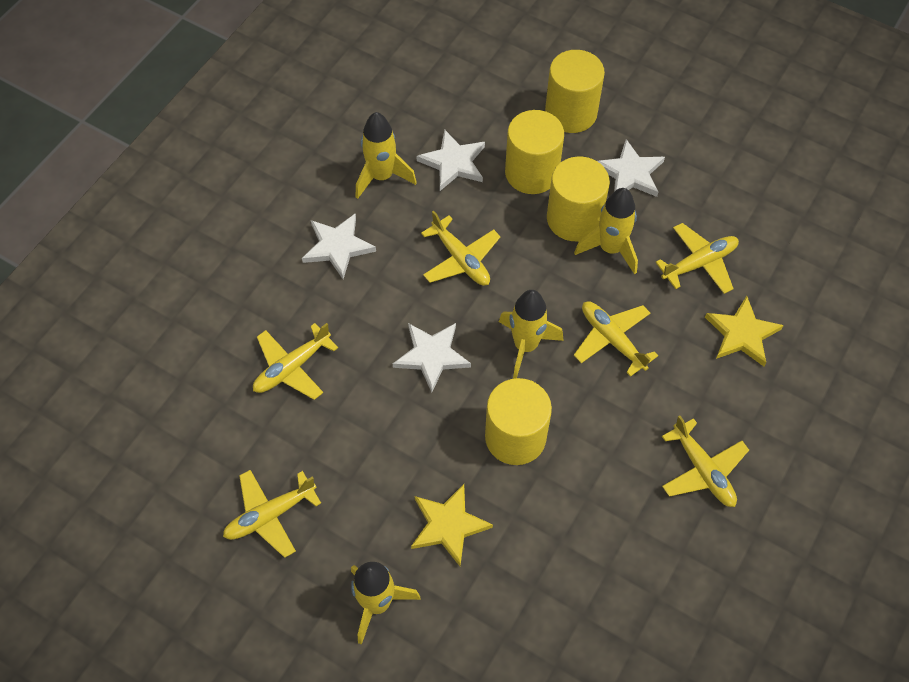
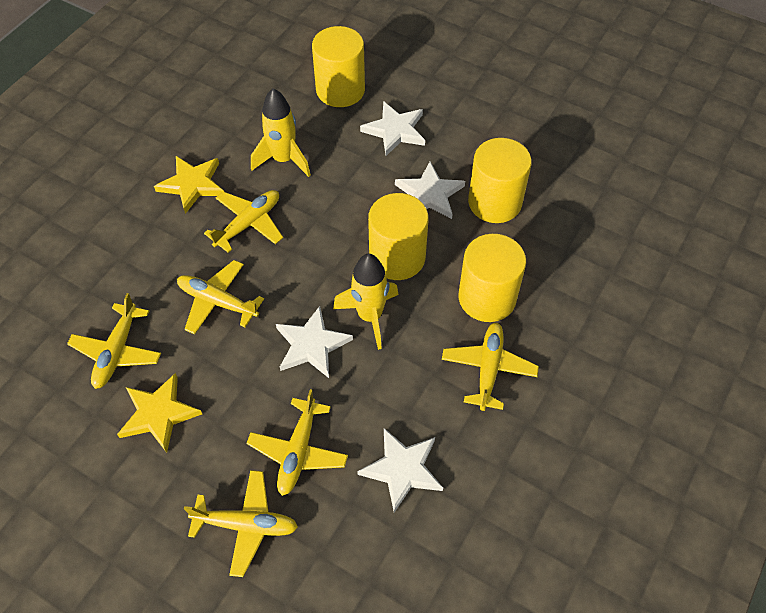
yellow rocket: 4 -> 2

